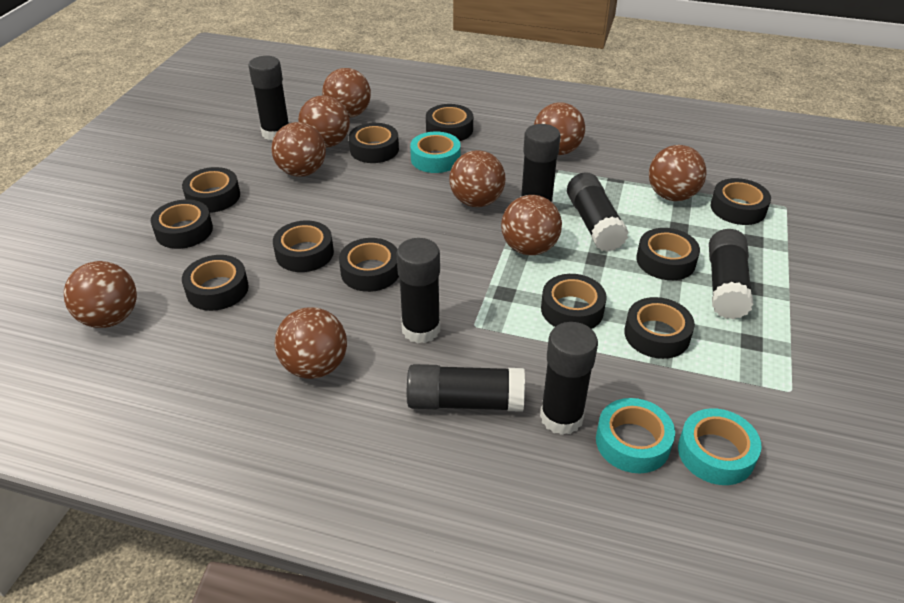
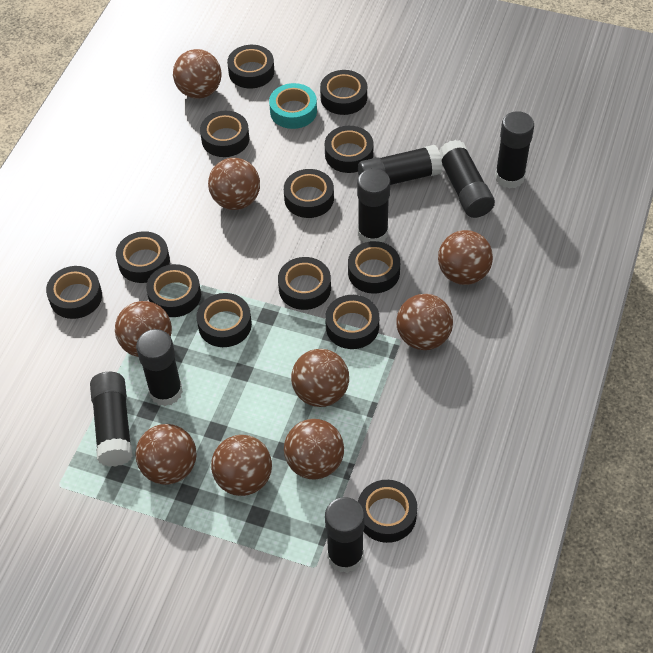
black tape: 11 -> 13
turquoise tape: 3 -> 1

